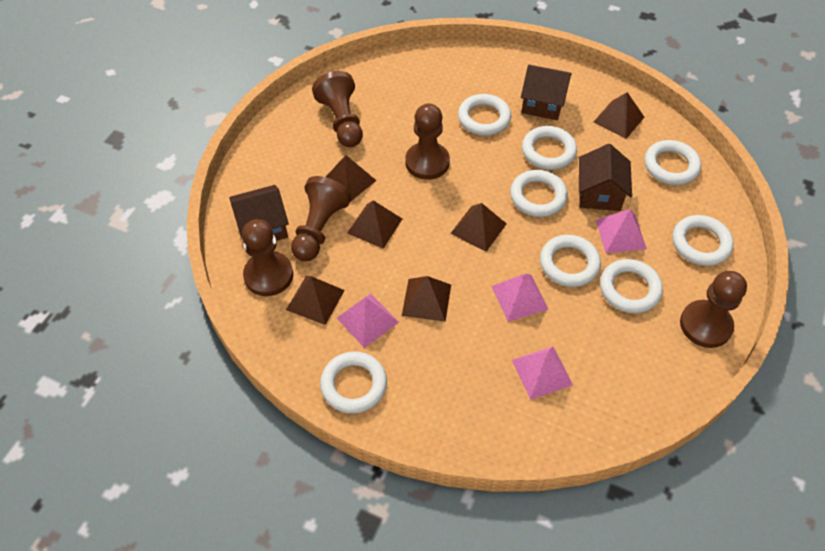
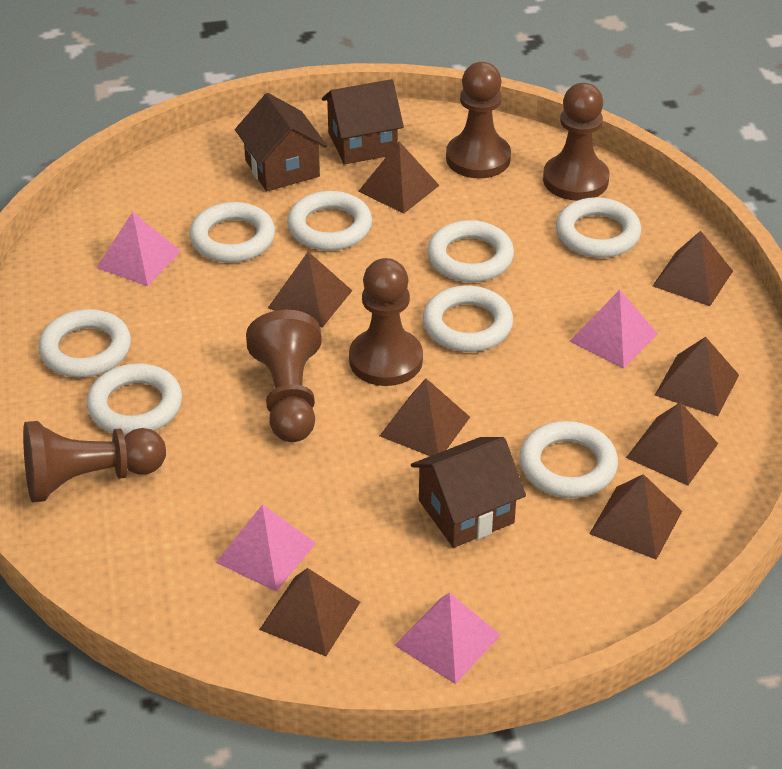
brown pyramid: 6 -> 8

